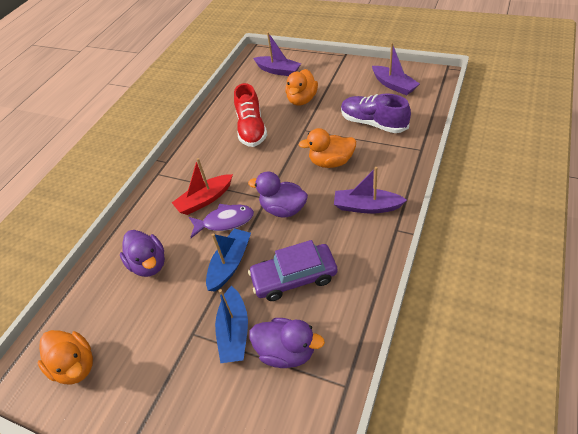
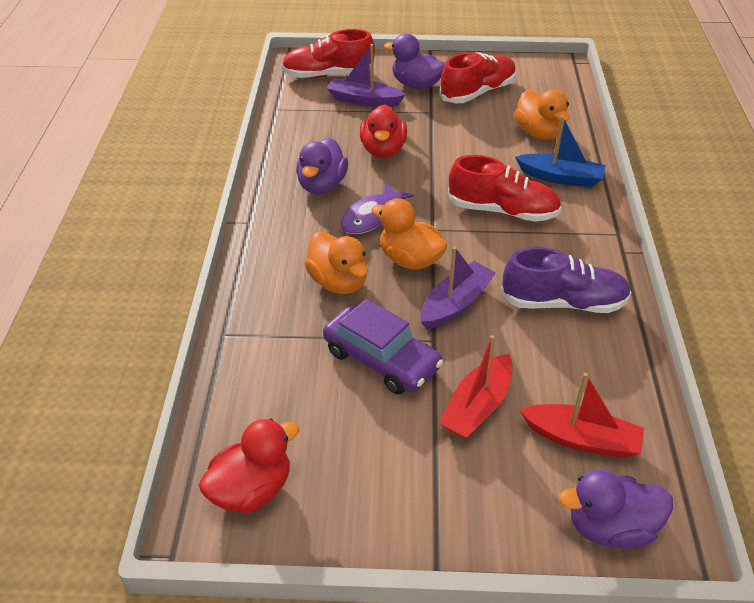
blue boat: 2 -> 1
purple boat: 3 -> 2
red boat: 1 -> 2
red duck: 0 -> 2
red shoe: 1 -> 3

